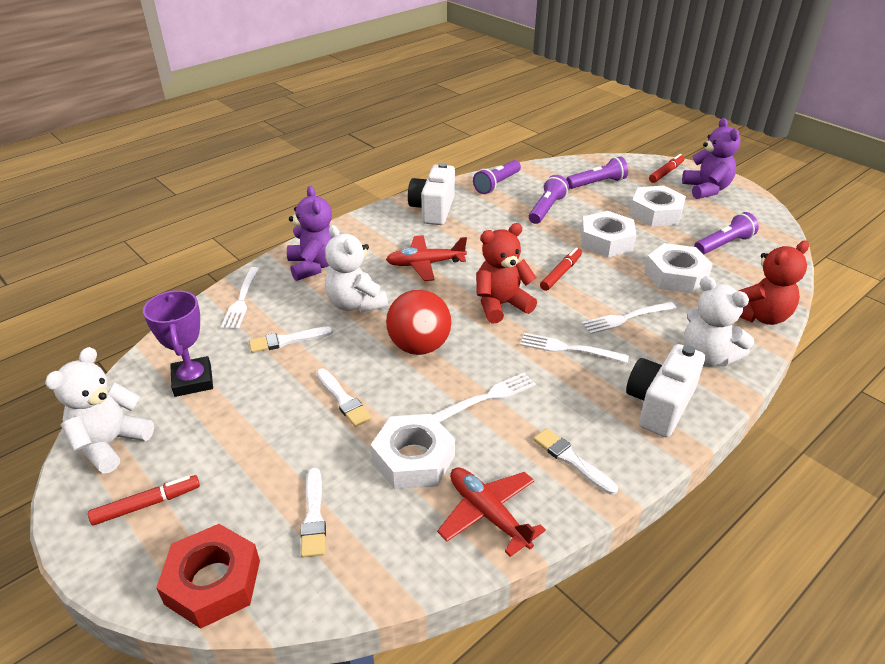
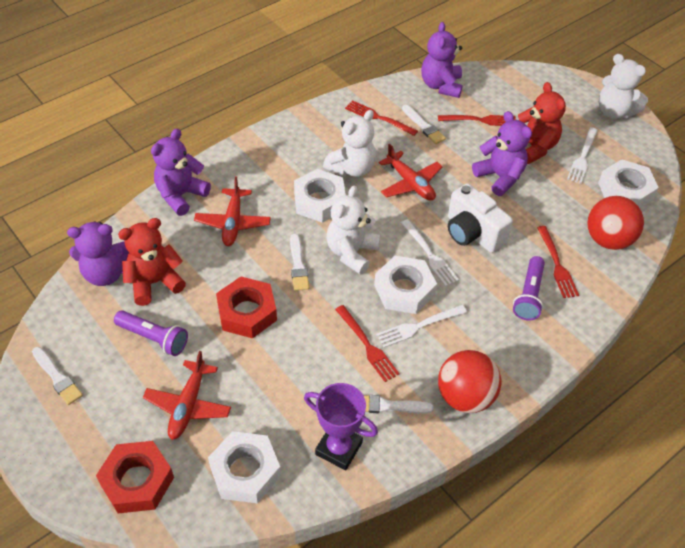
purple flashlight: 4 -> 2
purple teddy bear: 2 -> 4
red ball: 1 -> 2
red fork: 0 -> 4
red marker: 3 -> 0
red nut: 1 -> 2
red plane: 2 -> 3
white camera: 2 -> 1
white fork: 4 -> 3

